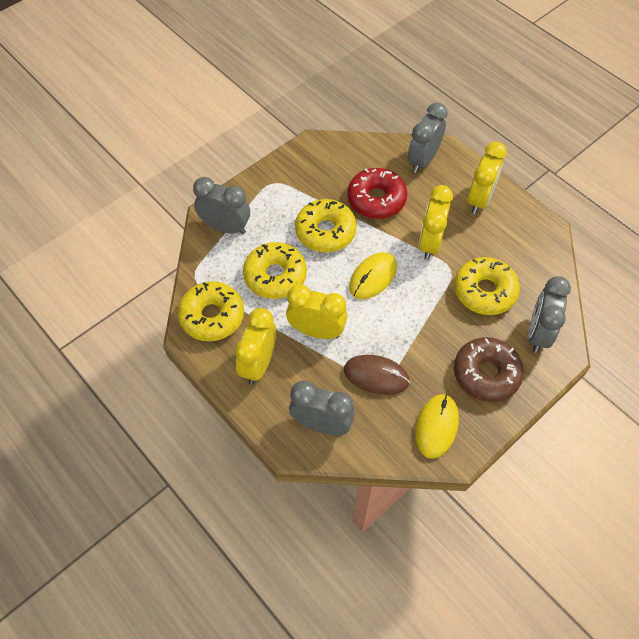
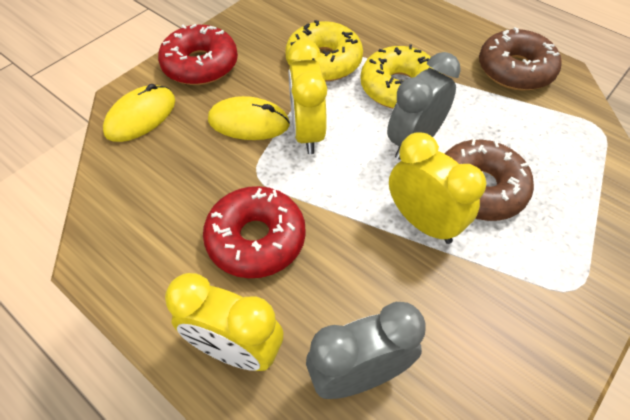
brown donut: 1 -> 2
brown mouse: 1 -> 0
grey clock: 4 -> 2
red donut: 1 -> 2
yellow clock: 4 -> 3
yellow donut: 4 -> 2

